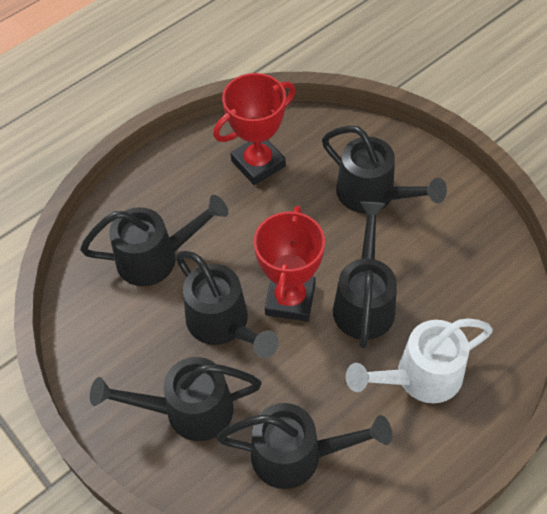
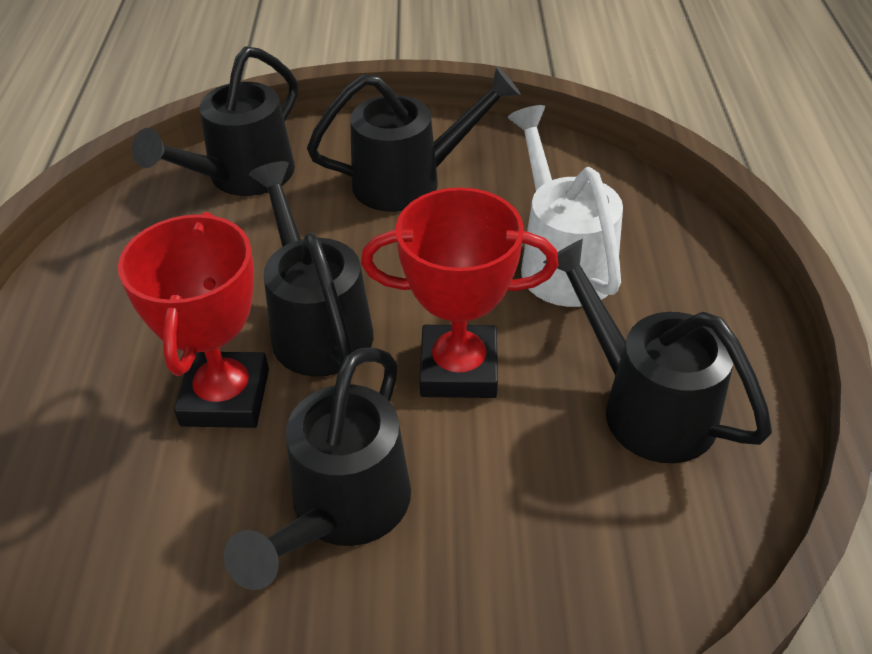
black watering can: 6 -> 5

